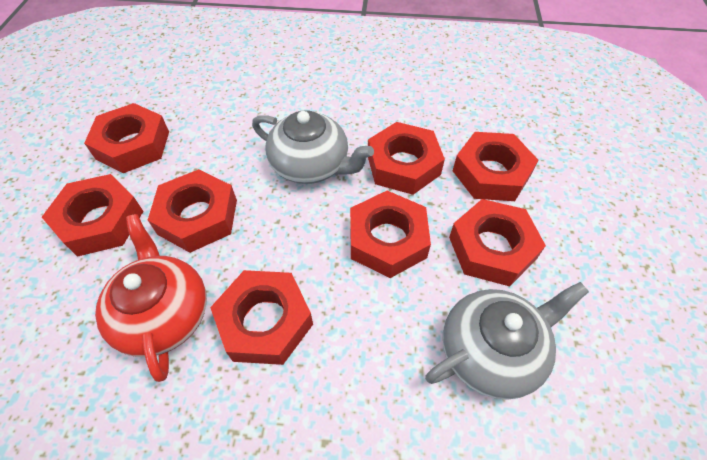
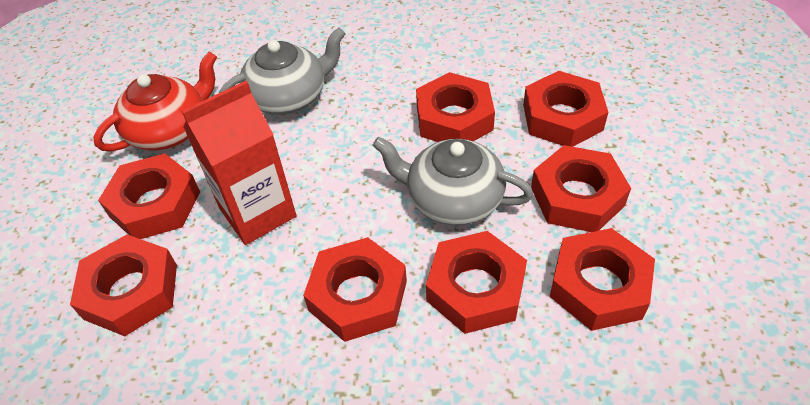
red carton: 0 -> 1

